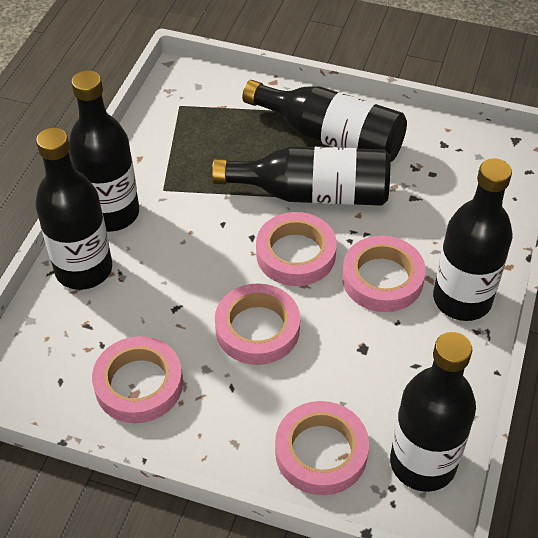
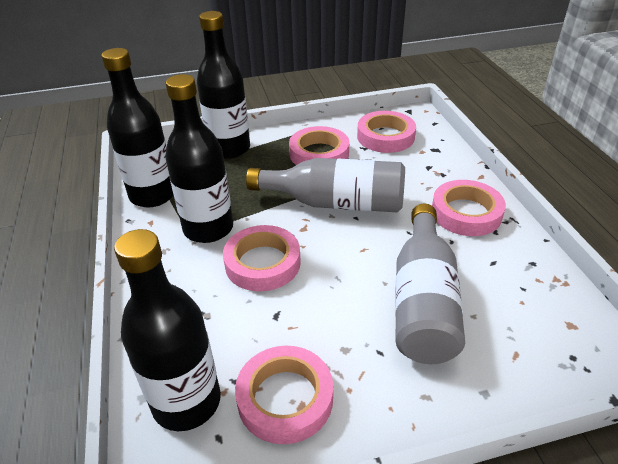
black bottle: 6 -> 4
grey bottle: 0 -> 2

